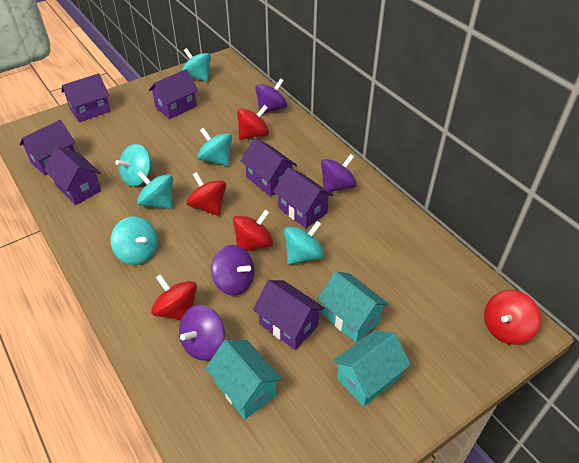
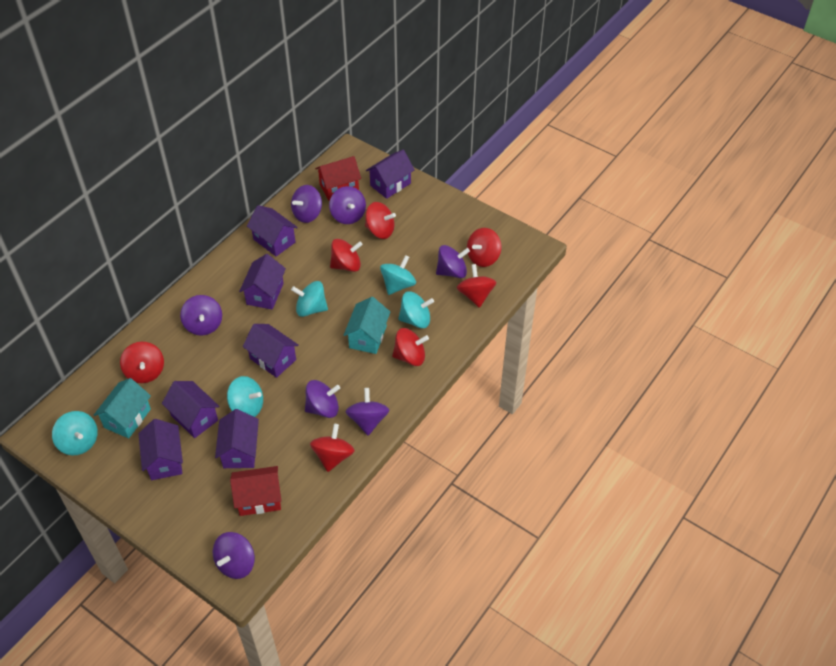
purple spinning top: 4 -> 7
red house: 0 -> 2
red spinning top: 5 -> 7
turquoise house: 3 -> 2
turquoise spinning top: 6 -> 5

